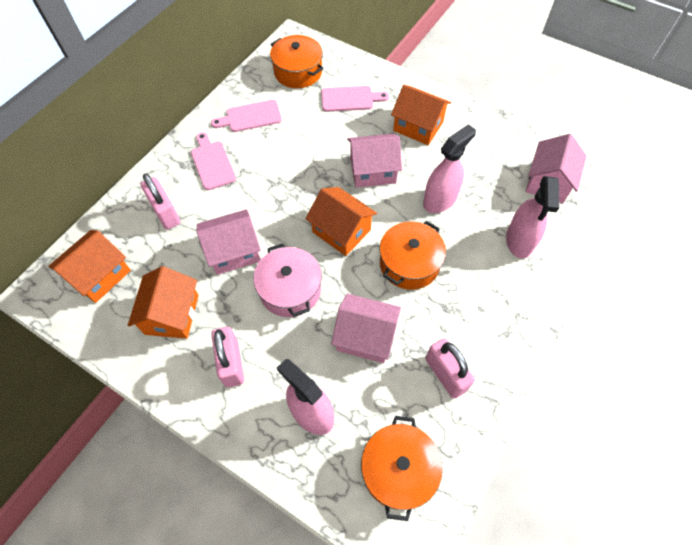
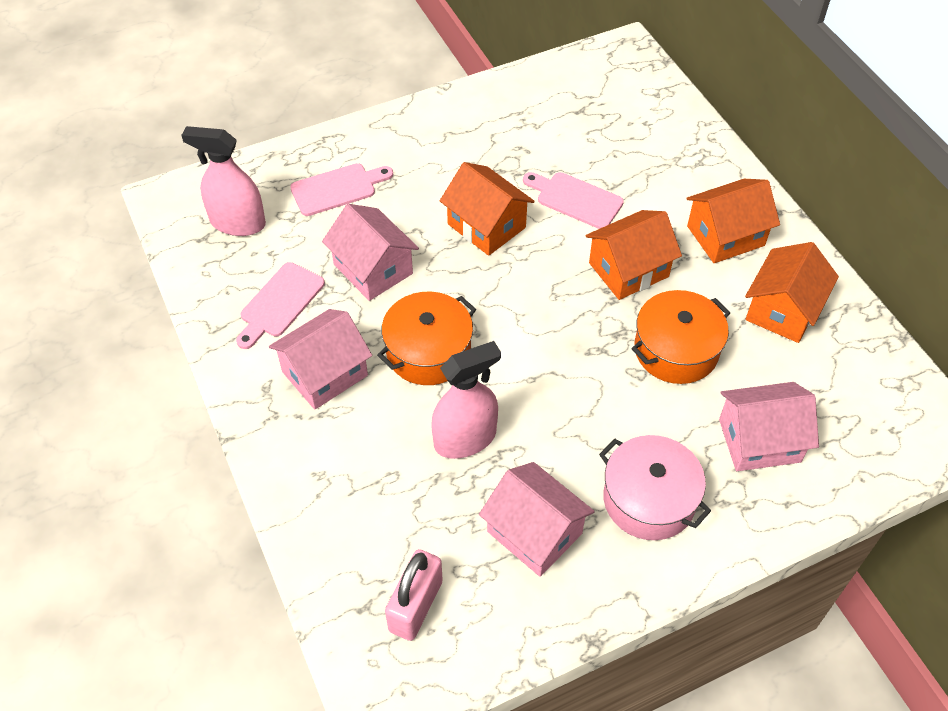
orange pot: 3 -> 2
pink padlock: 3 -> 1
pink spray bottle: 3 -> 2

